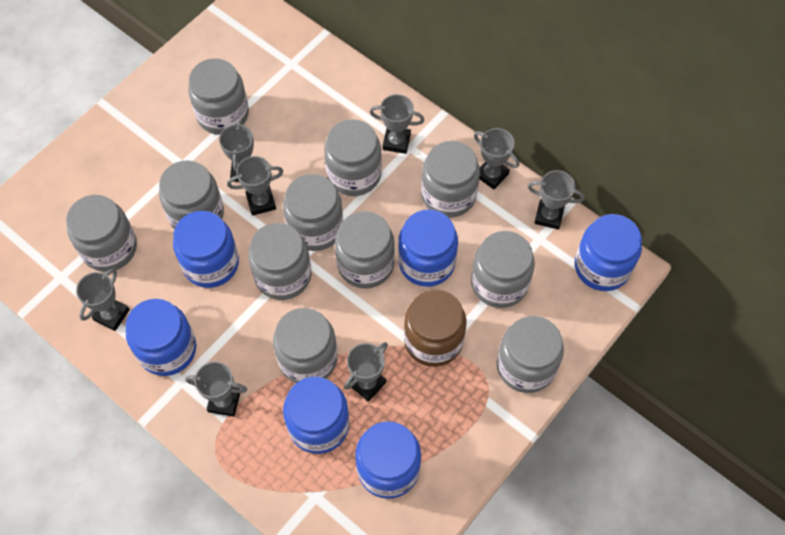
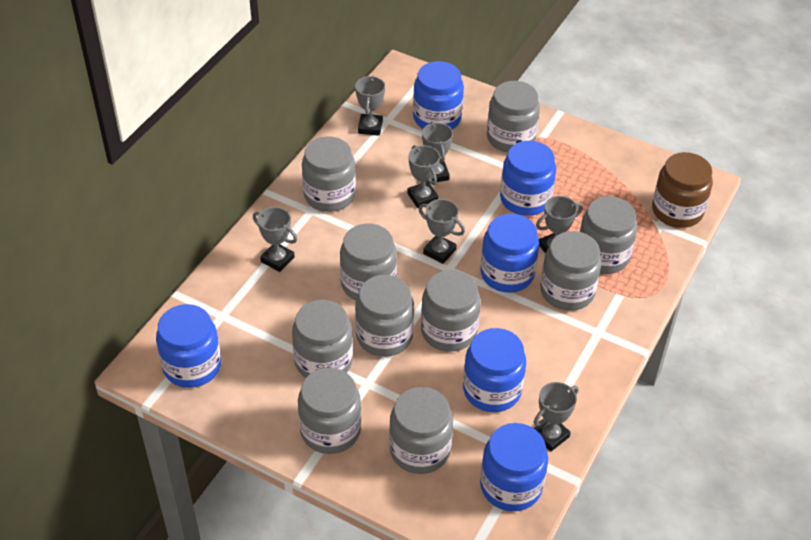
grey jar: 11 -> 10
grey trophy: 8 -> 7

